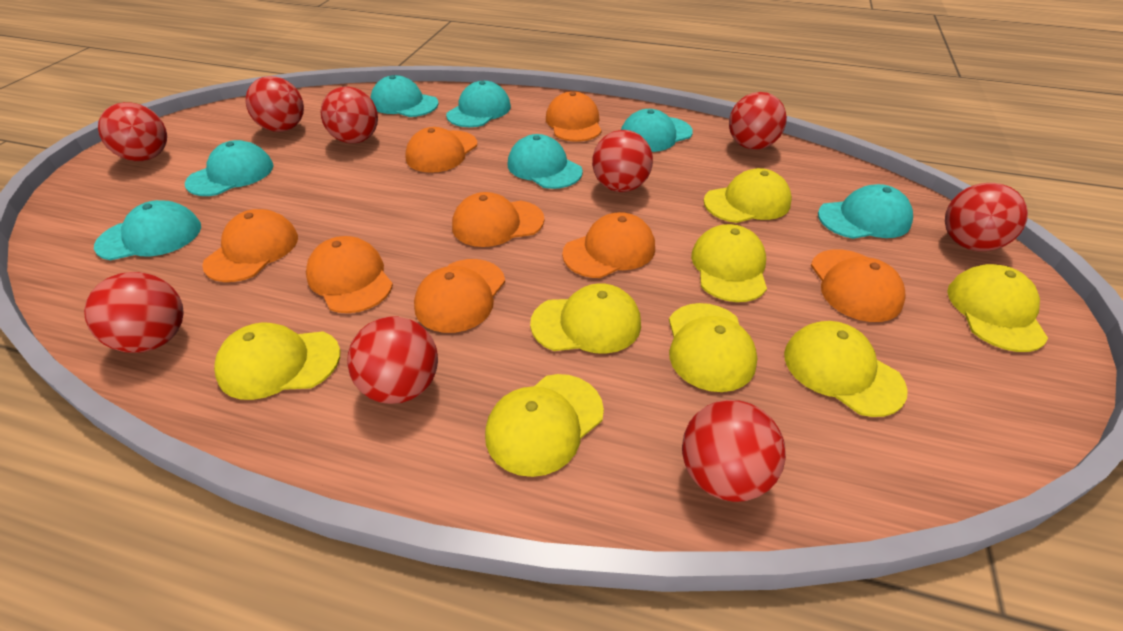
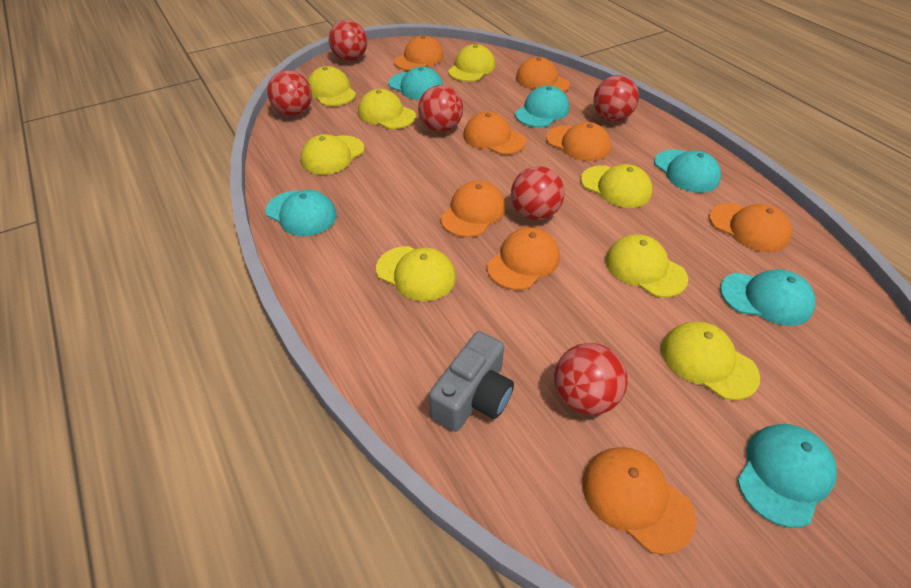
grey camera: 0 -> 1
red ball: 9 -> 6
turquoise cap: 7 -> 6

